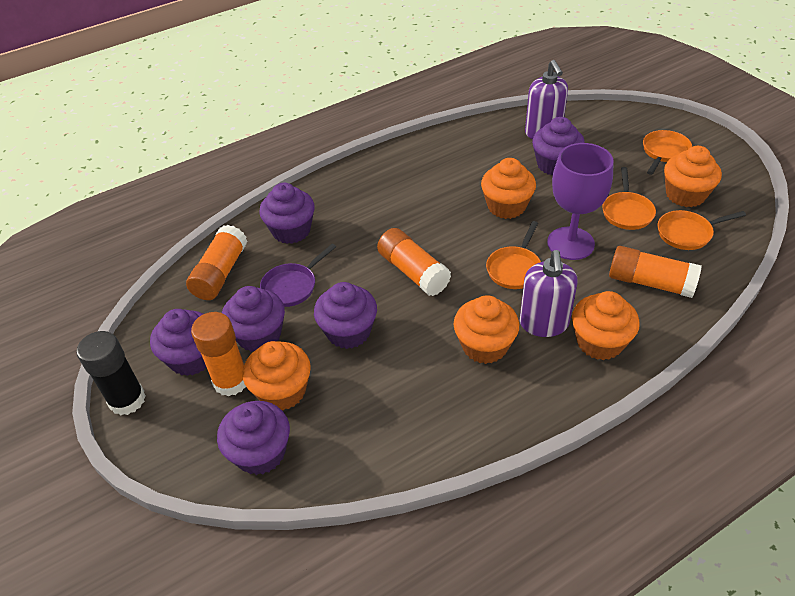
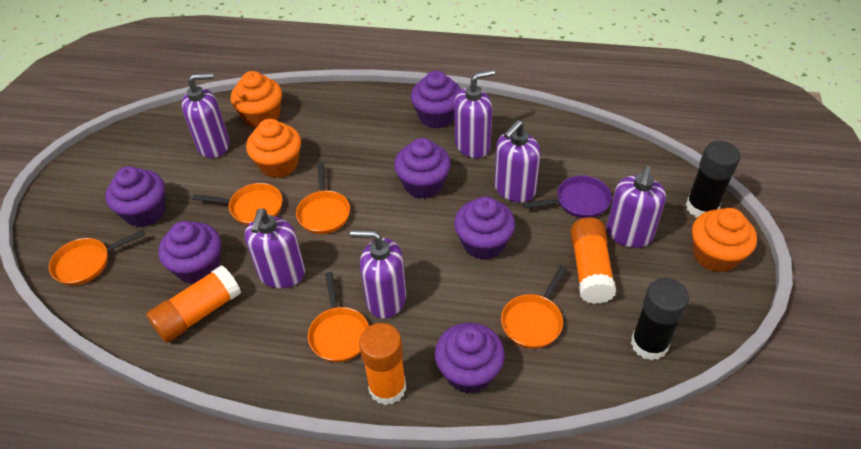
black glue stick: 1 -> 2
orange cupcake: 5 -> 3
orange glue stick: 4 -> 3
orange pan: 4 -> 5
purple goblet: 1 -> 0
purple soap dispenser: 2 -> 6

